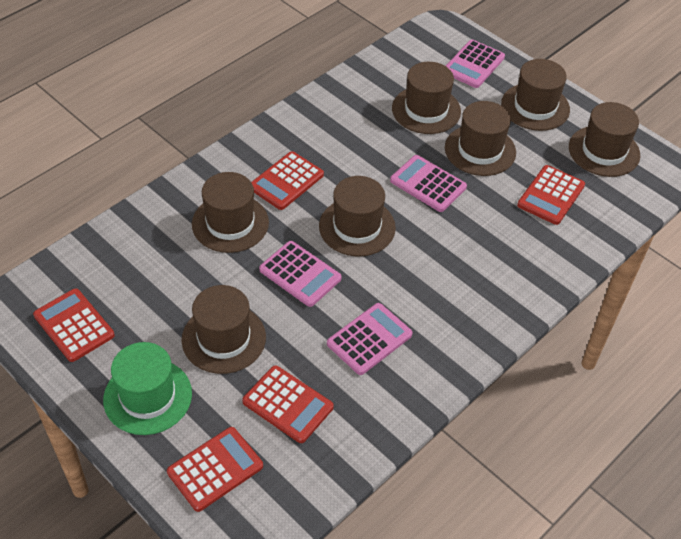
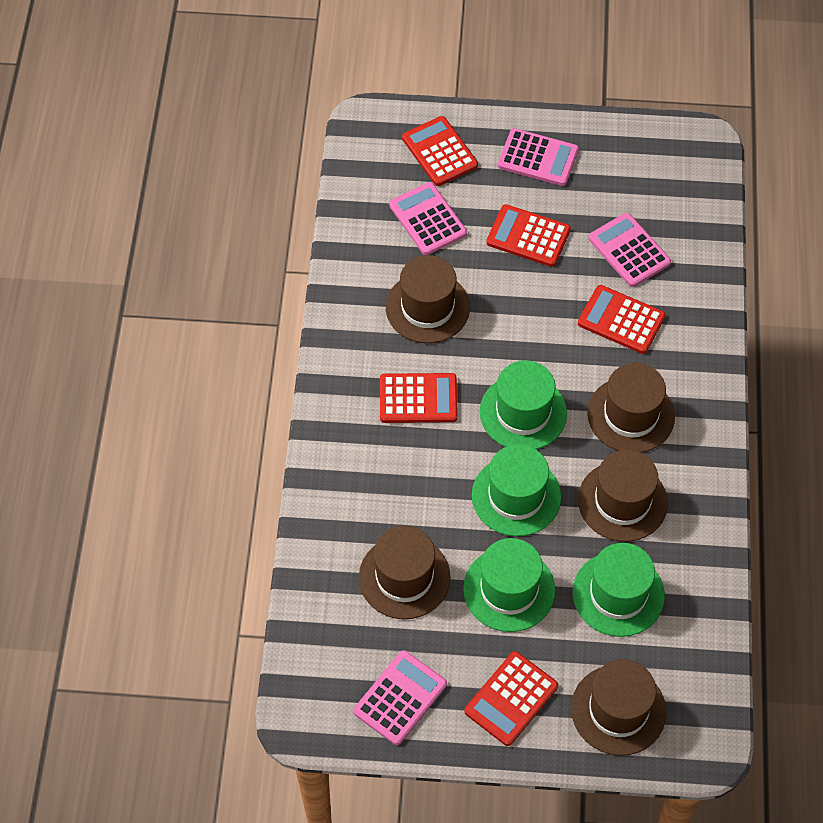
brown hat: 7 -> 5
green hat: 1 -> 4

